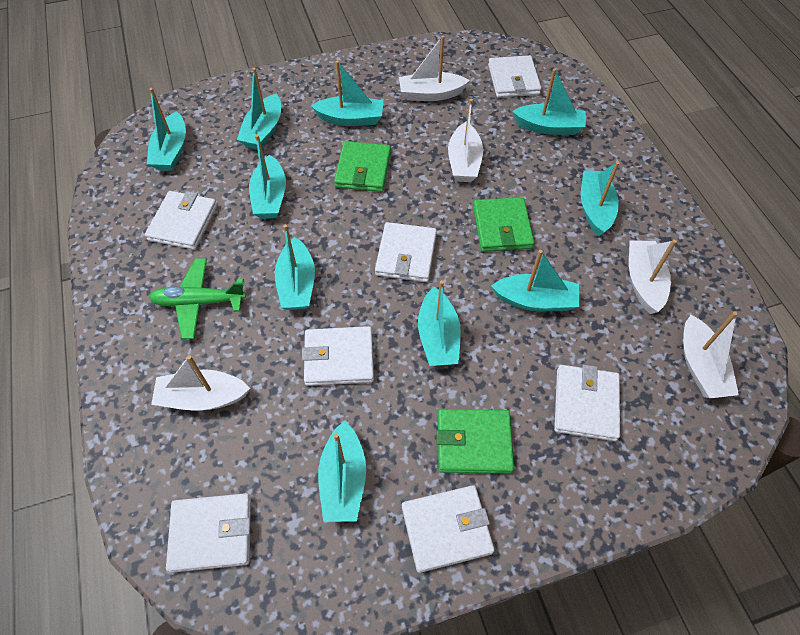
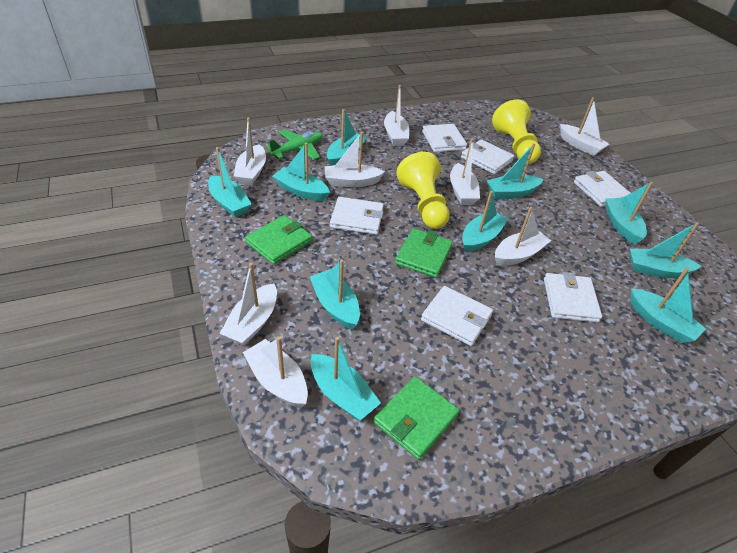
white boat: 5 -> 8
white wallet: 7 -> 6
yellow pawn: 0 -> 2

